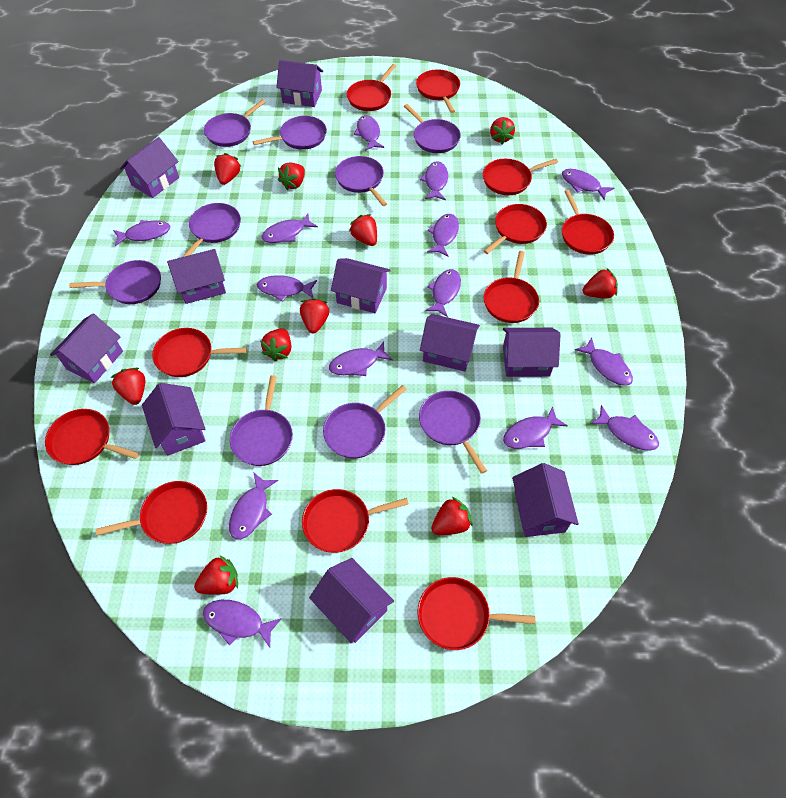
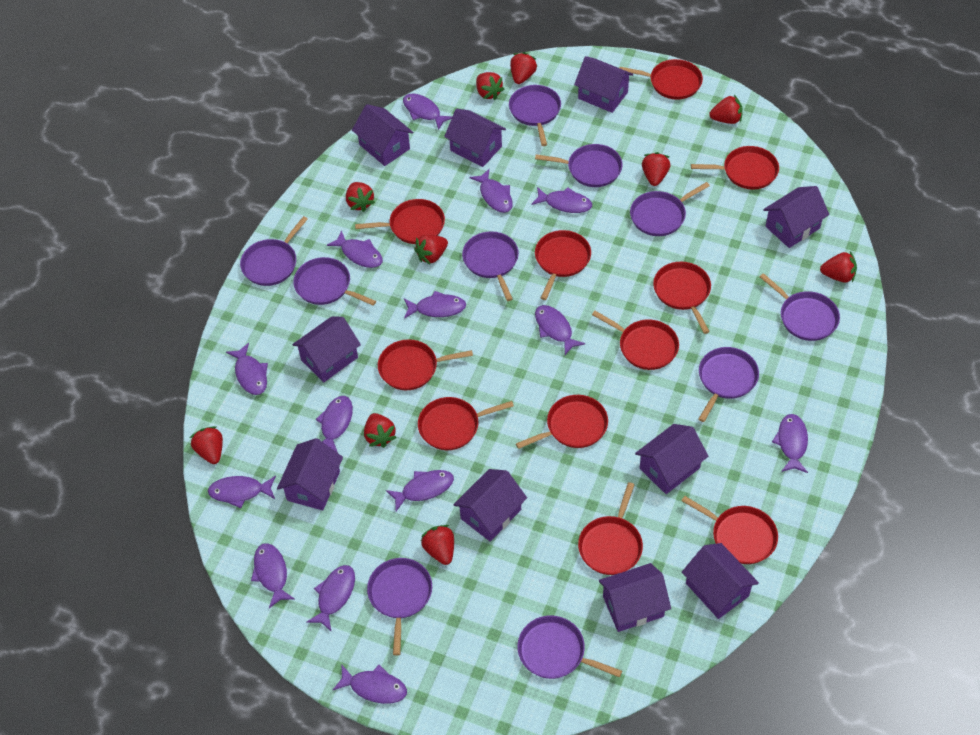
purple pan: 9 -> 10

